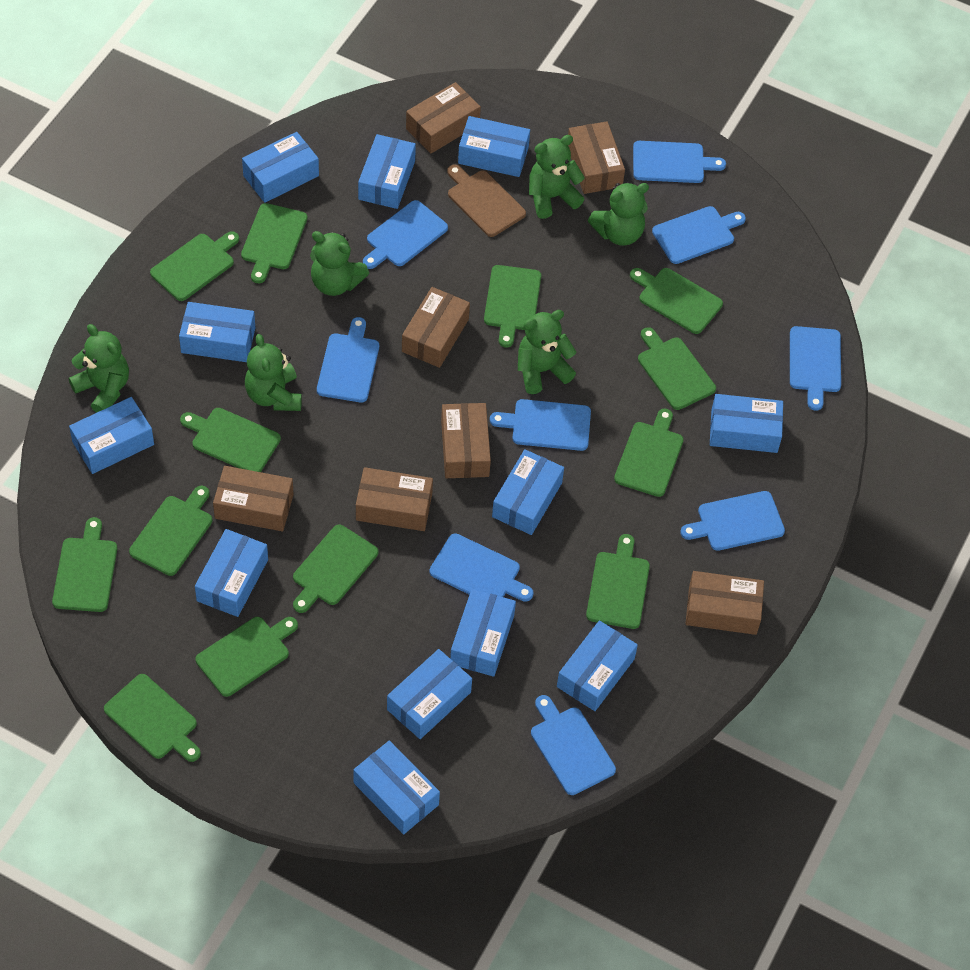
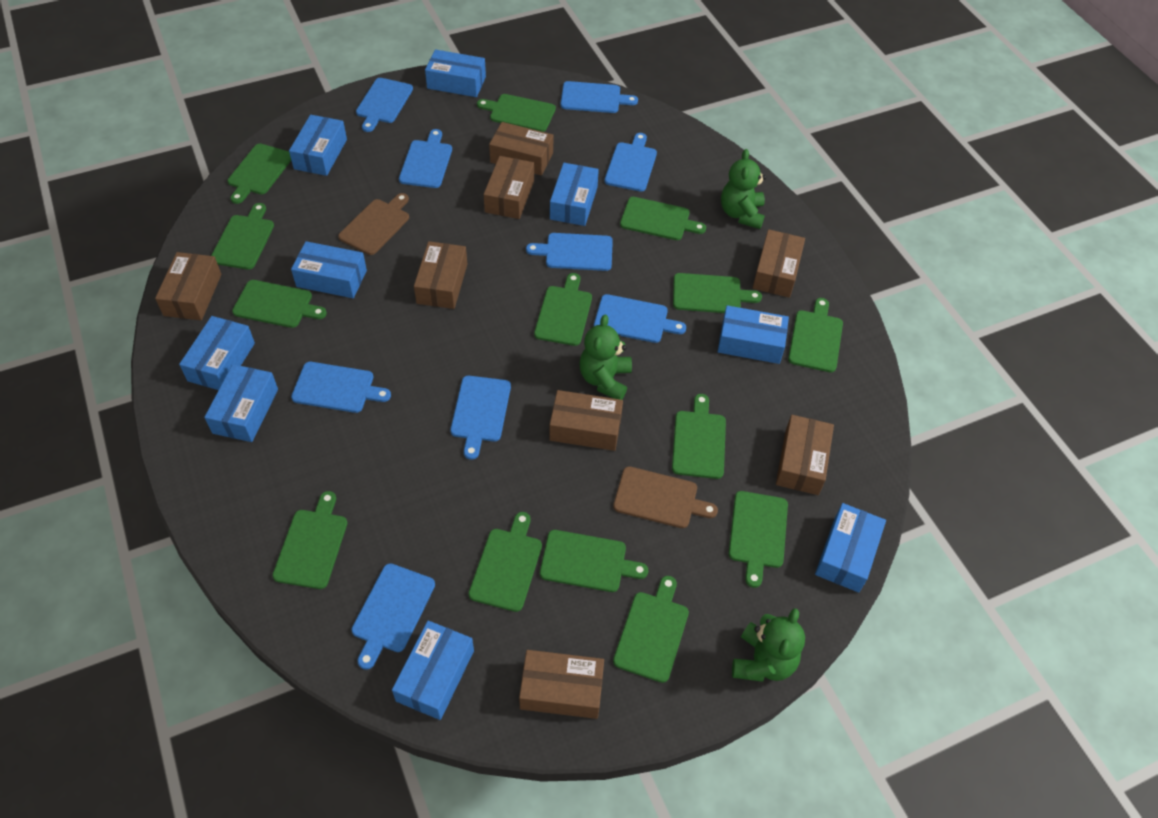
blue box: 12 -> 9
brown box: 7 -> 8
brown cutting board: 1 -> 2
green cutting board: 13 -> 14
green teddy bear: 6 -> 3

